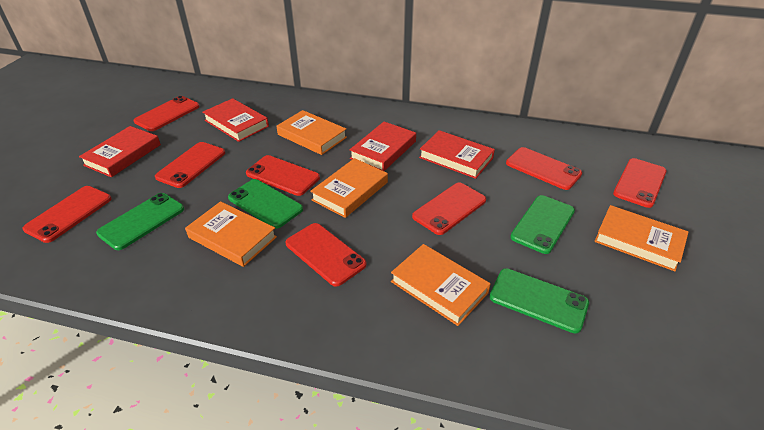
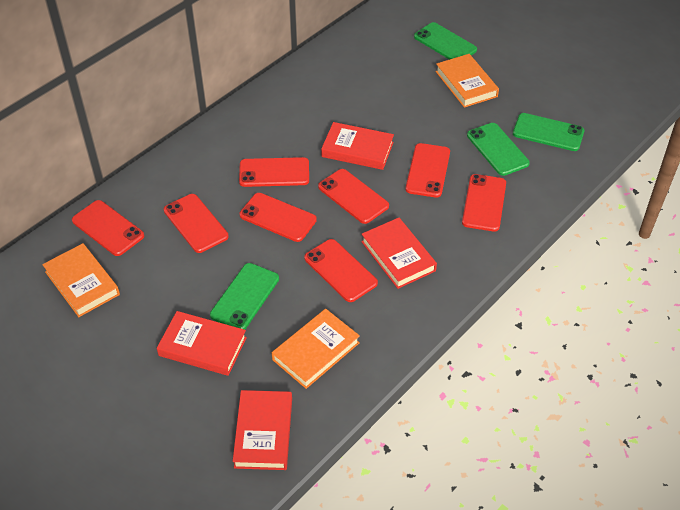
orange book: 5 -> 3

